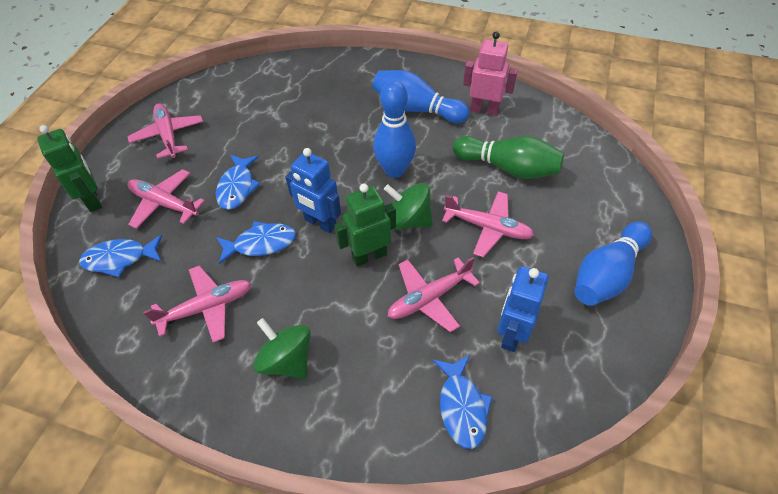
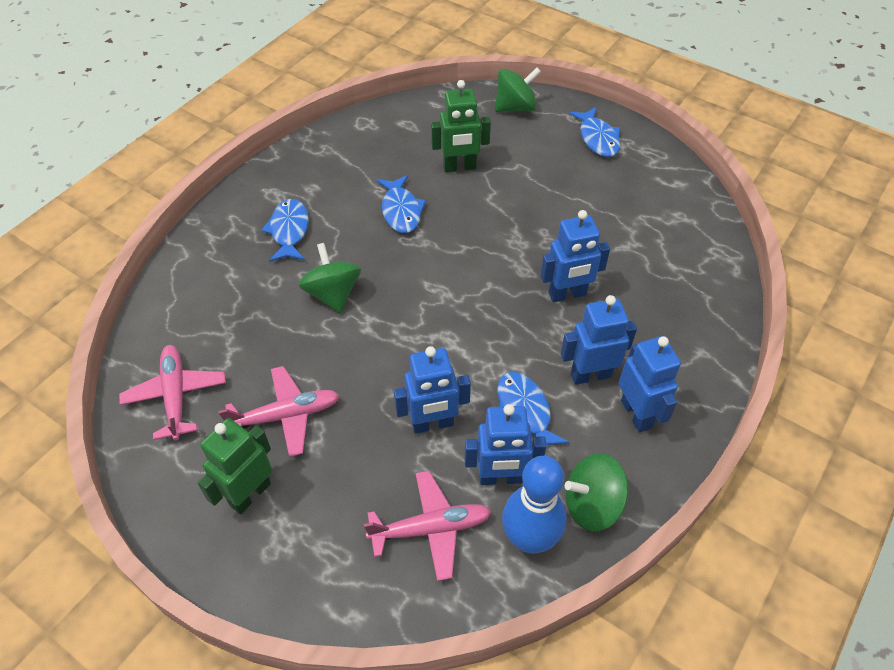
blue bowling pin: 3 -> 1
blue robot: 2 -> 5
green bowling pin: 1 -> 0
green spinning top: 2 -> 3
pink plane: 5 -> 3
pink robot: 1 -> 0

